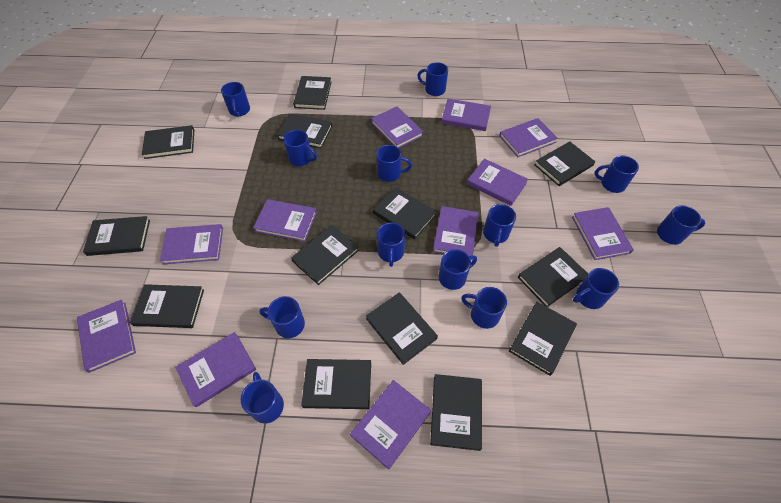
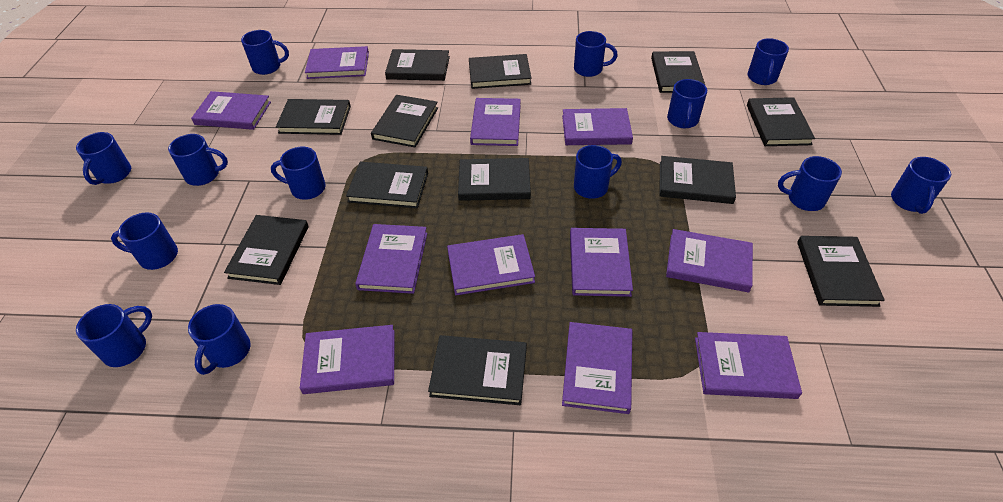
black book: 13 -> 12

